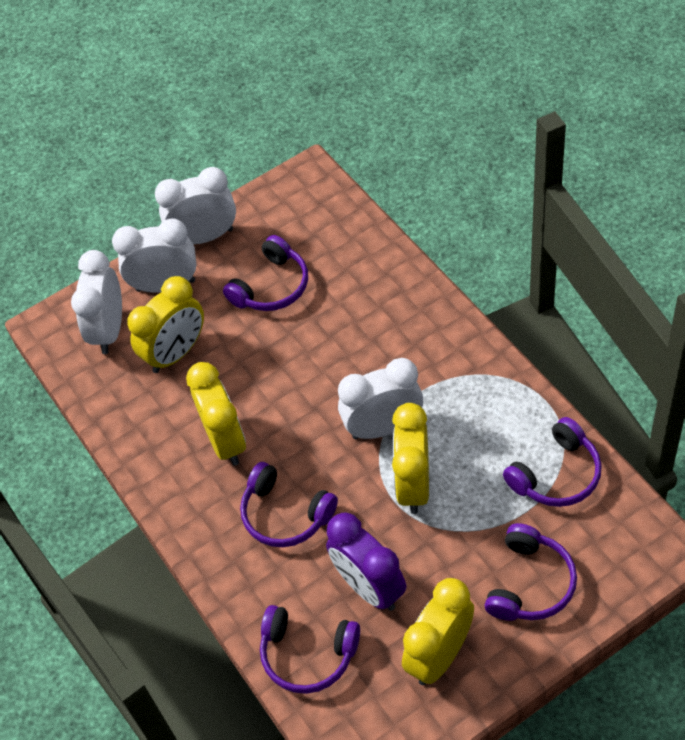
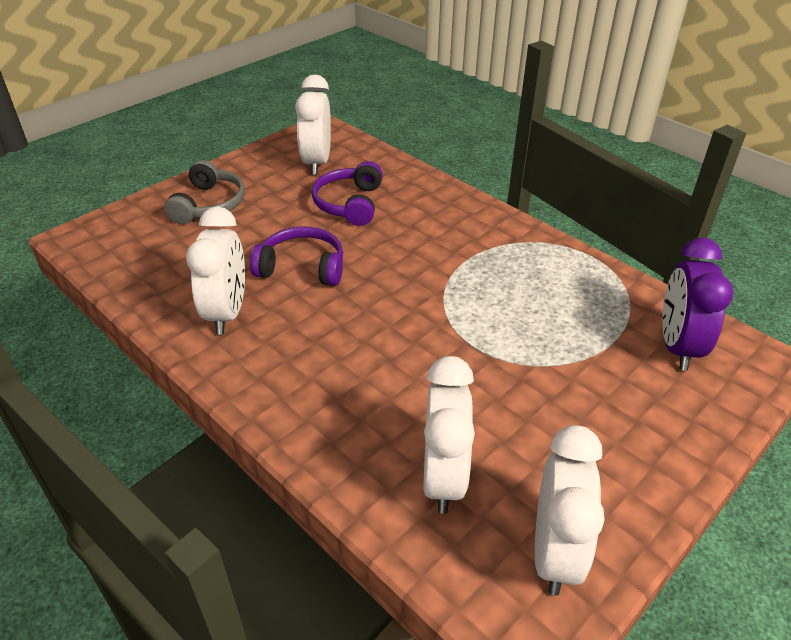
grey headphones: 0 -> 1
purple headphones: 5 -> 2
yellow clock: 4 -> 0

